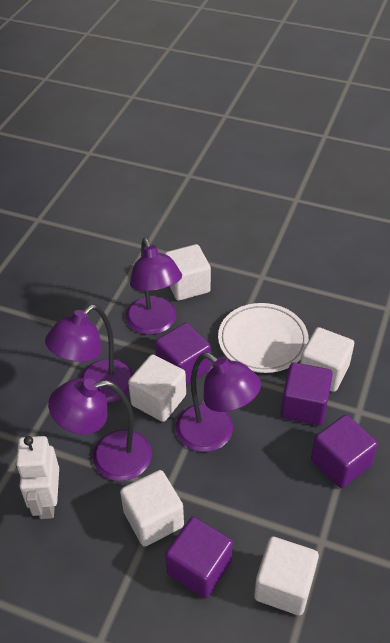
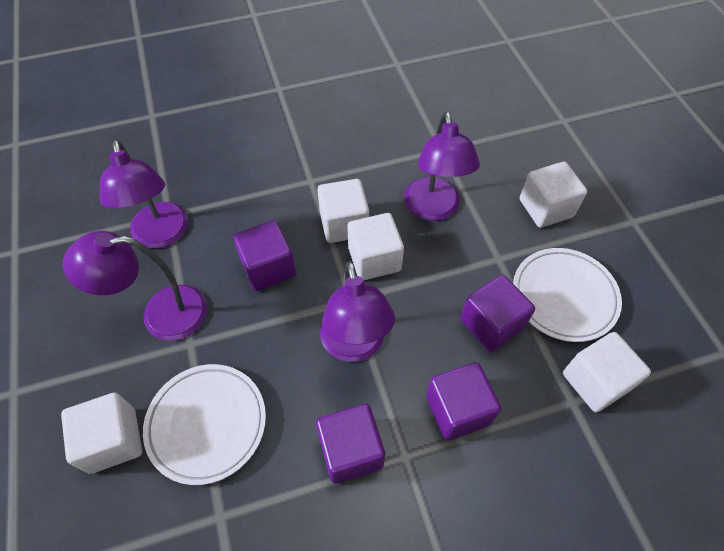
white plate: 1 -> 2
white robot: 1 -> 0

